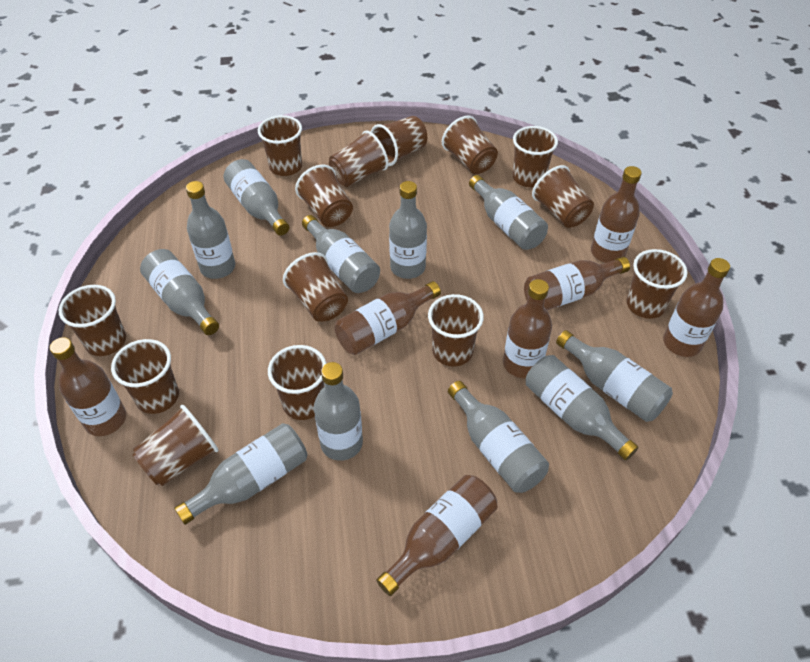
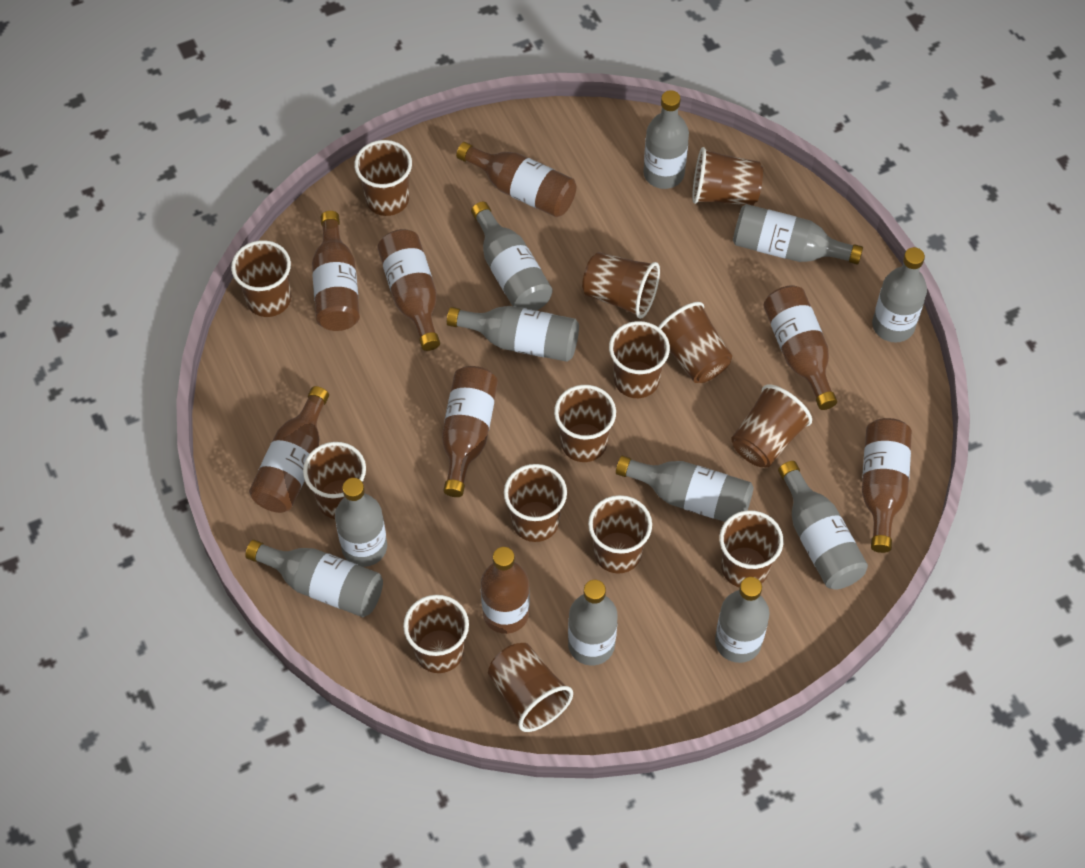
brown bottle: 7 -> 8

